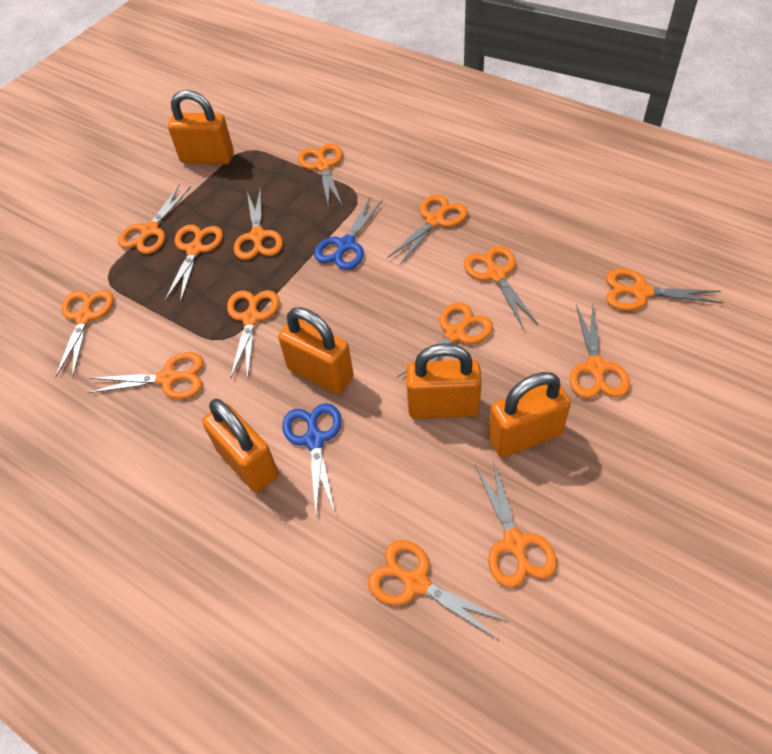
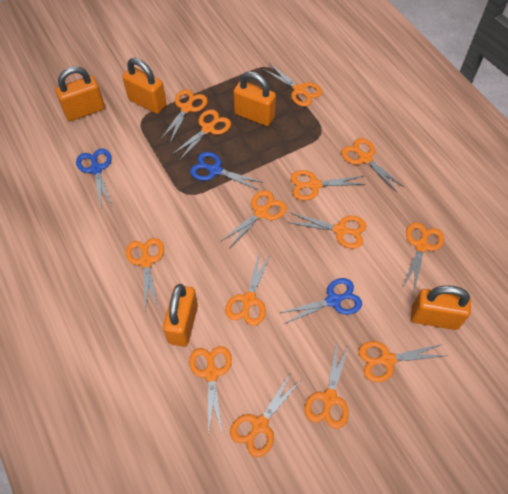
blue scissors: 2 -> 3

